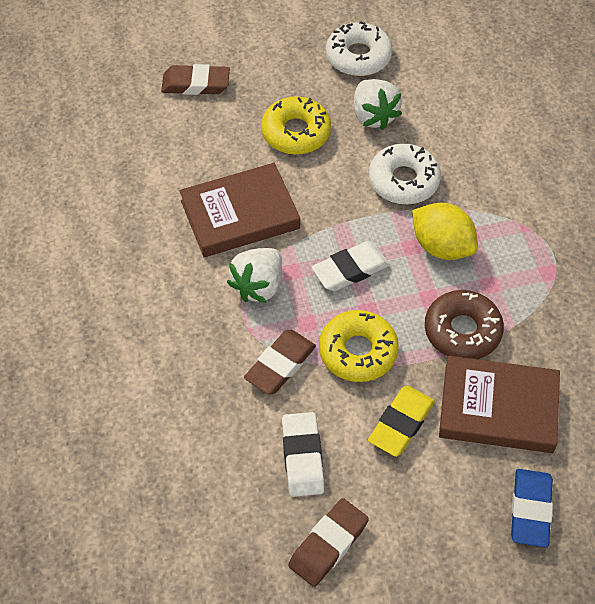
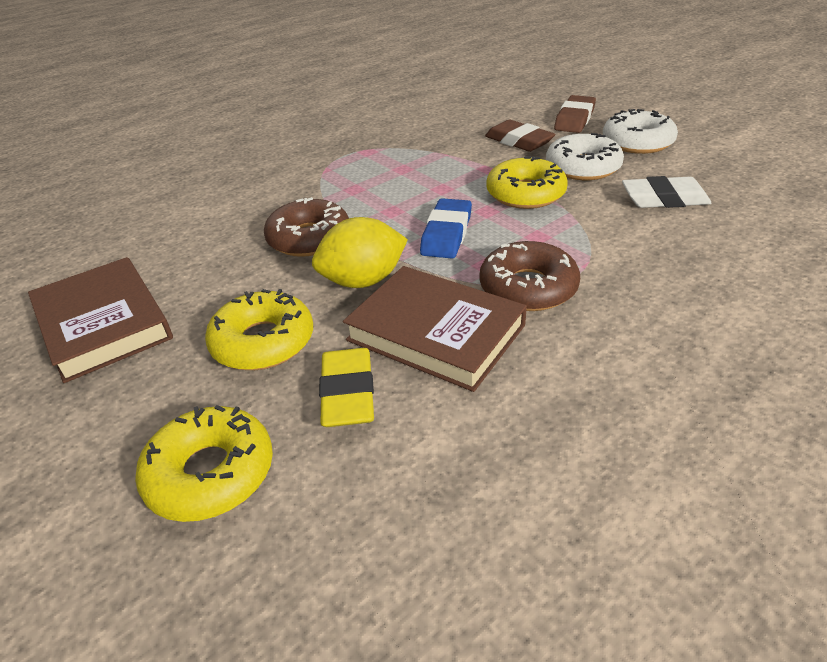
brown donut: 1 -> 2
brown eraser: 3 -> 2
white eraser: 2 -> 1
white strawberry: 2 -> 0
yellow donut: 2 -> 3

